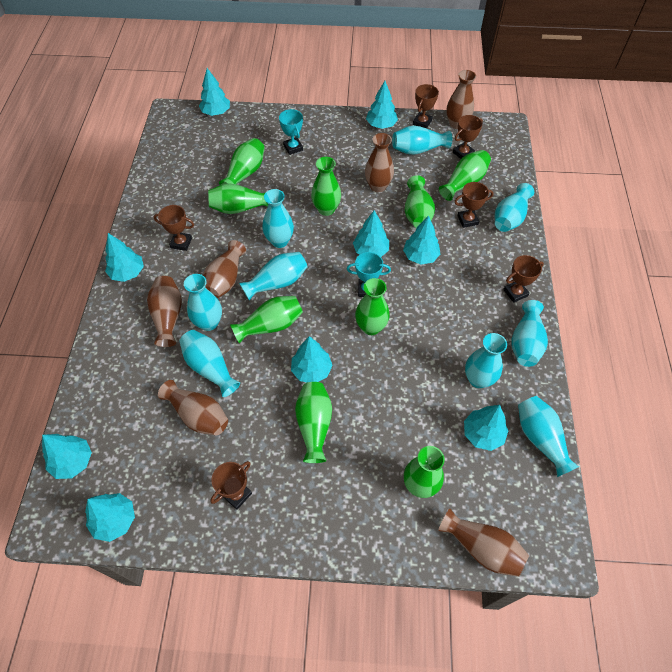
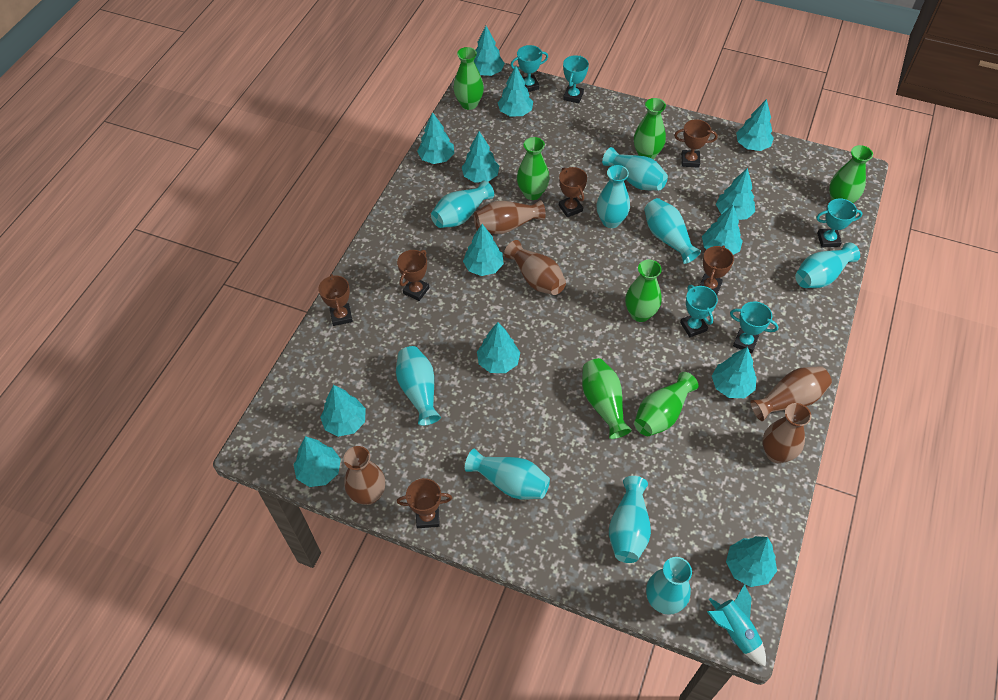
brown vase: 6 -> 5
green vase: 9 -> 7
turquoise rocket: 0 -> 1
turquoise tree: 9 -> 13
turquoise trophy: 2 -> 5

